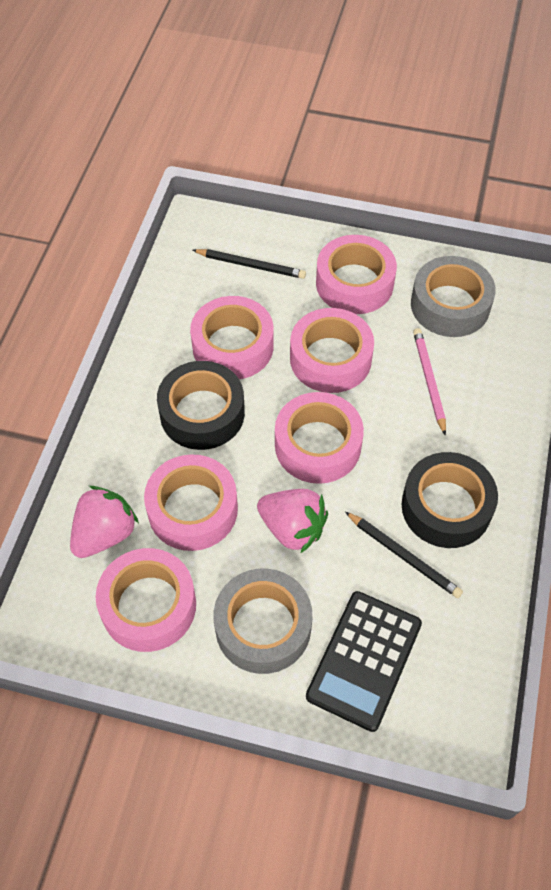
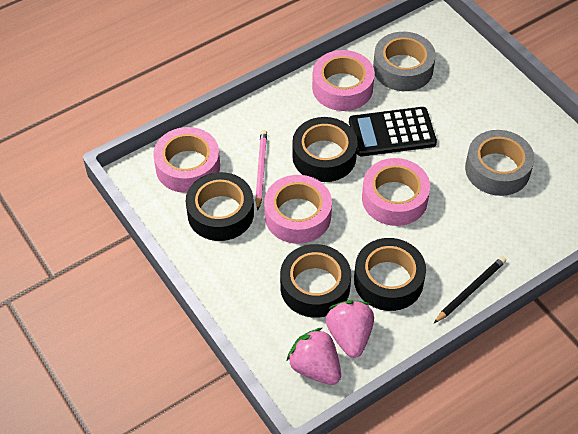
black pencil: 2 -> 1
black tape: 2 -> 4
pink tape: 6 -> 4

